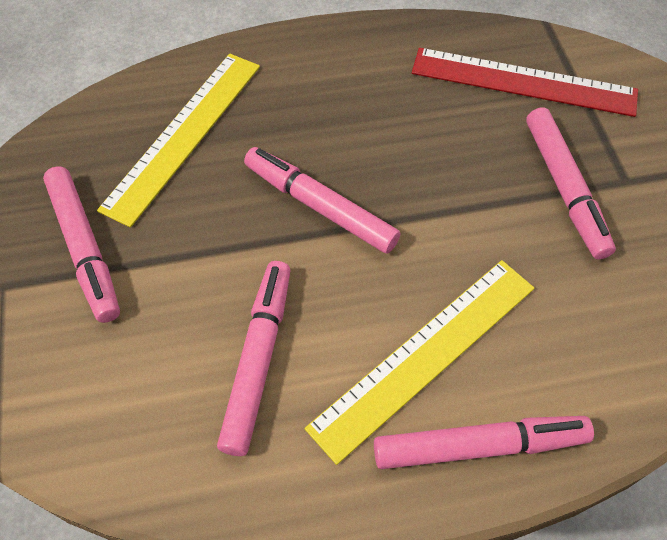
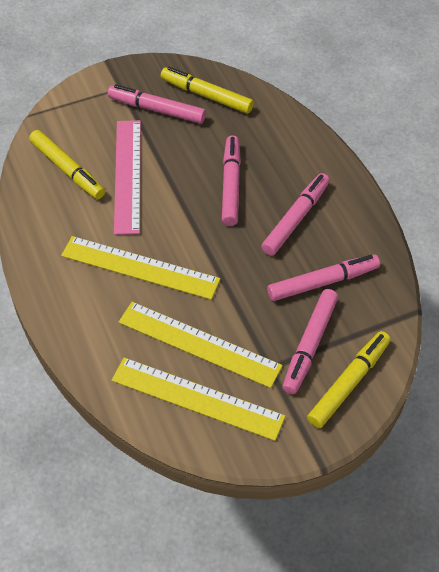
pink ruler: 0 -> 1
red ruler: 1 -> 0
yellow marker: 0 -> 3
yellow ruler: 2 -> 3

